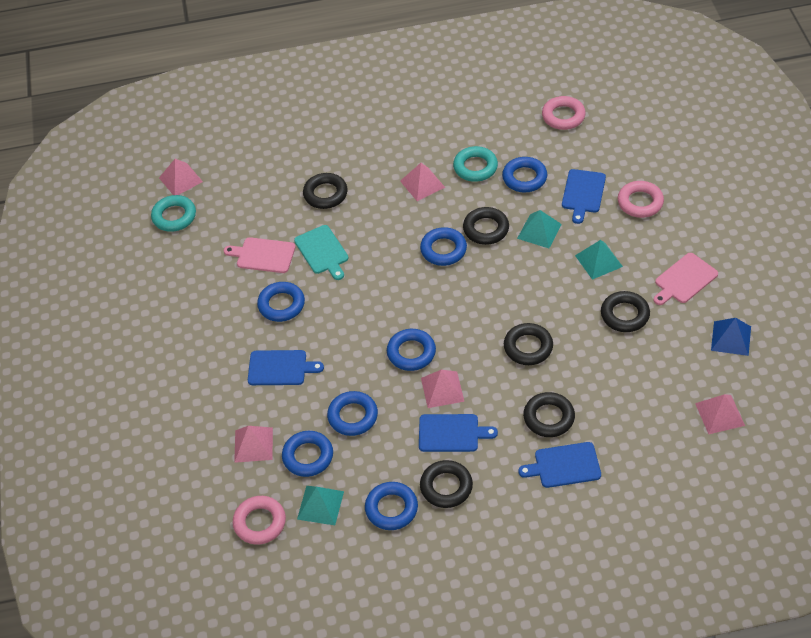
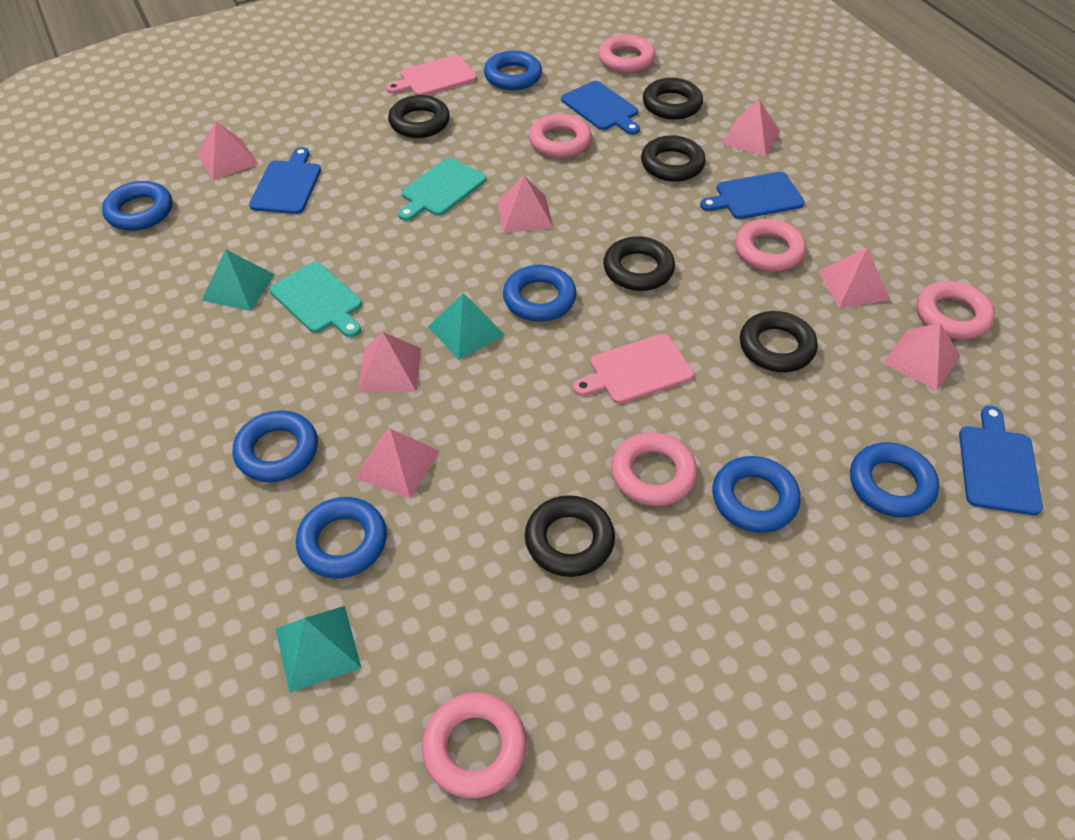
blue pyramid: 1 -> 0
pink pyramid: 5 -> 7
pink ring: 3 -> 6
turquoise cutting board: 1 -> 2
turquoise ring: 2 -> 0

